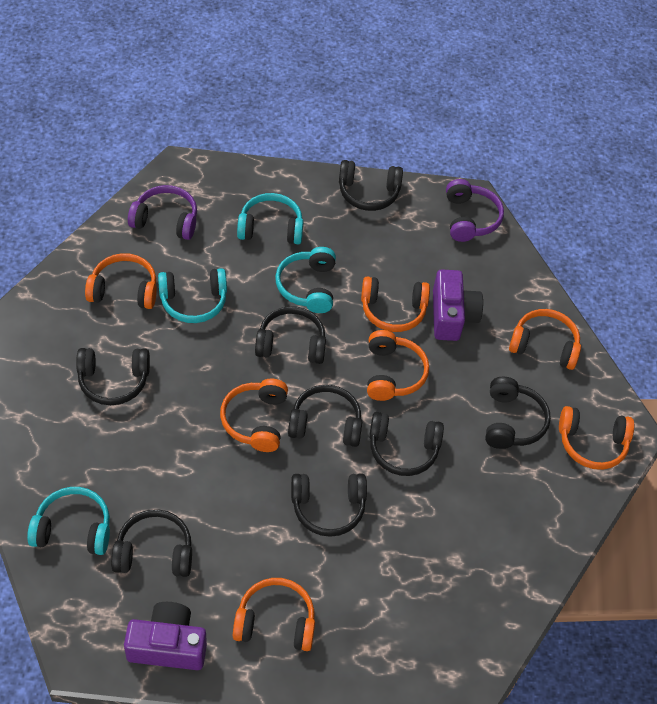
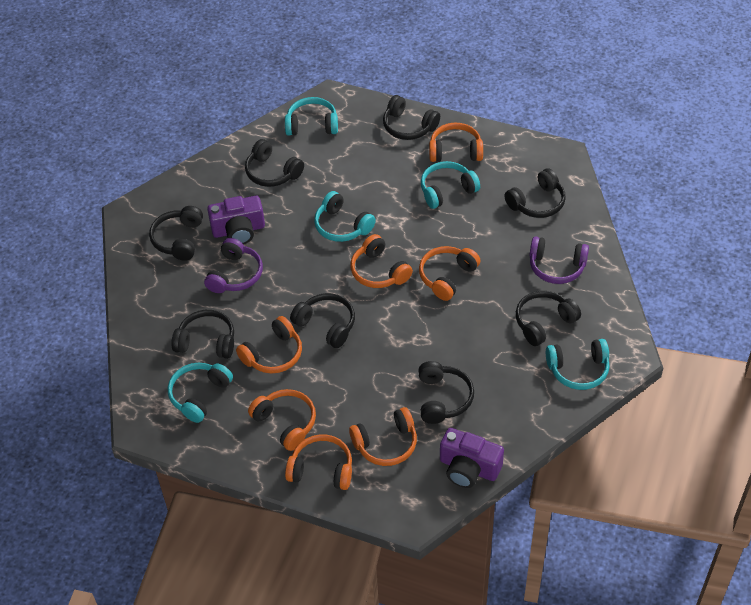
turquoise headphones: 4 -> 5

